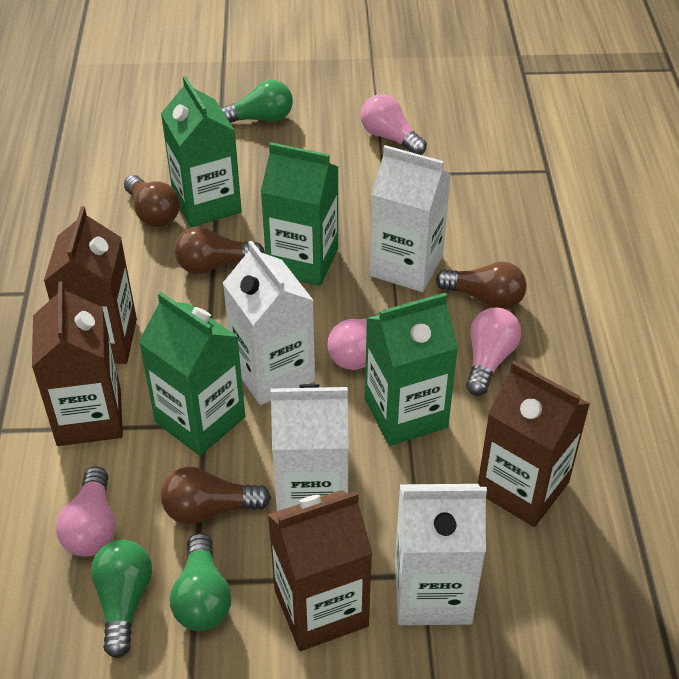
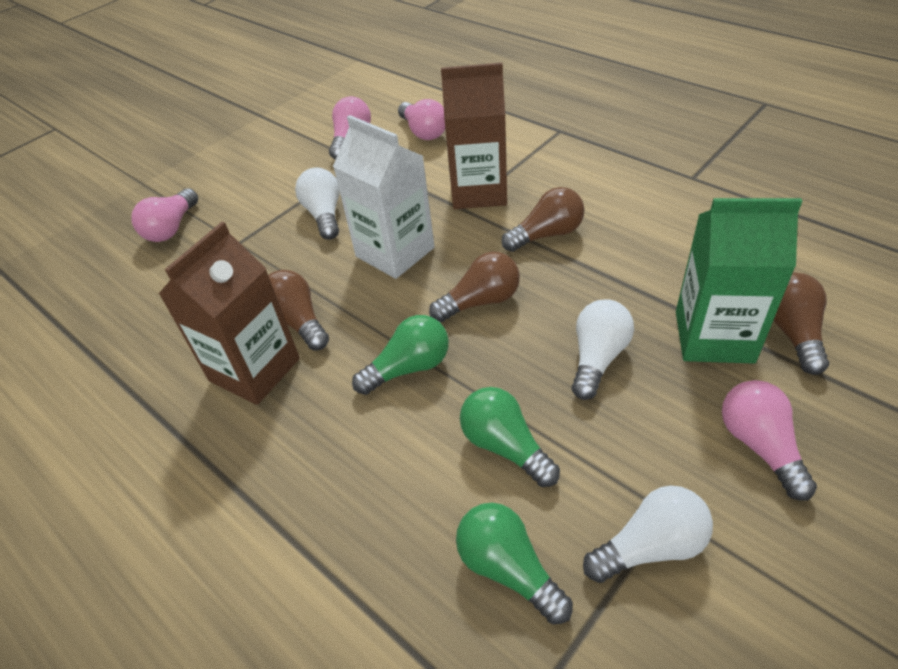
brown carton: 4 -> 2
green carton: 4 -> 1
white carton: 4 -> 1
white light bulb: 0 -> 3

